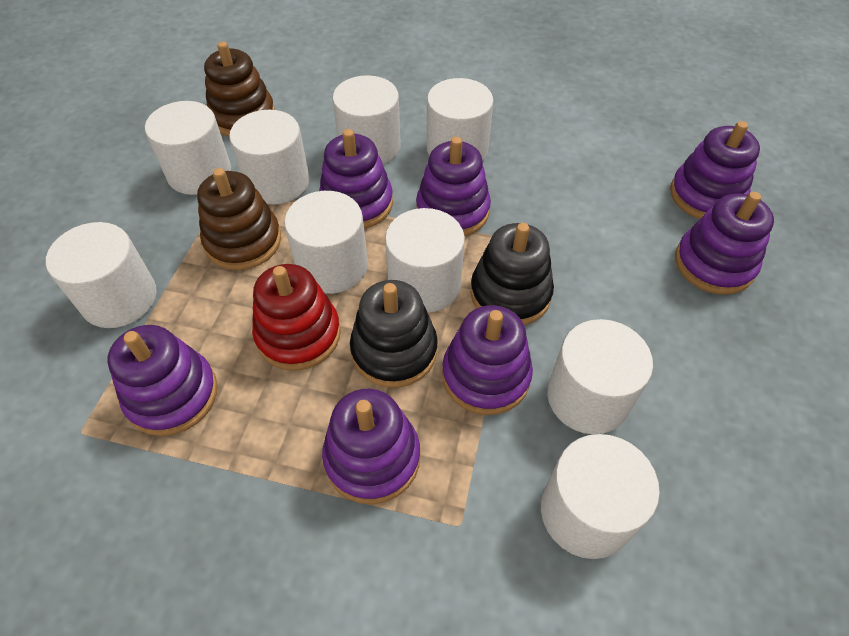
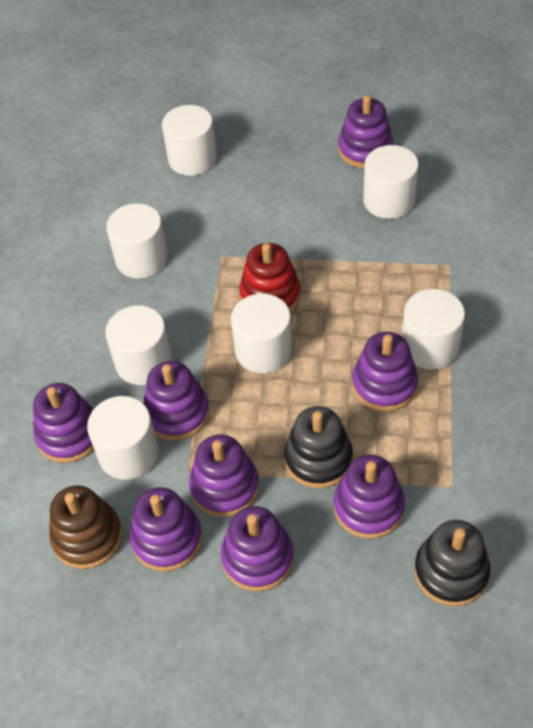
brown stacking toy: 2 -> 1
purple stacking toy: 7 -> 8
white cylinder: 9 -> 7

